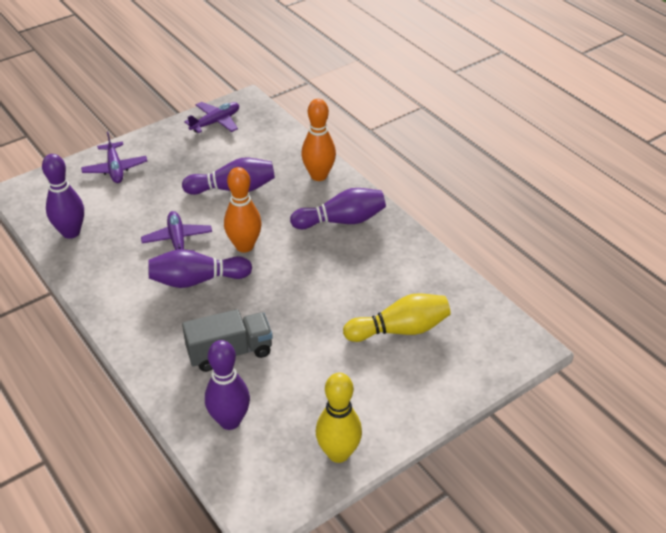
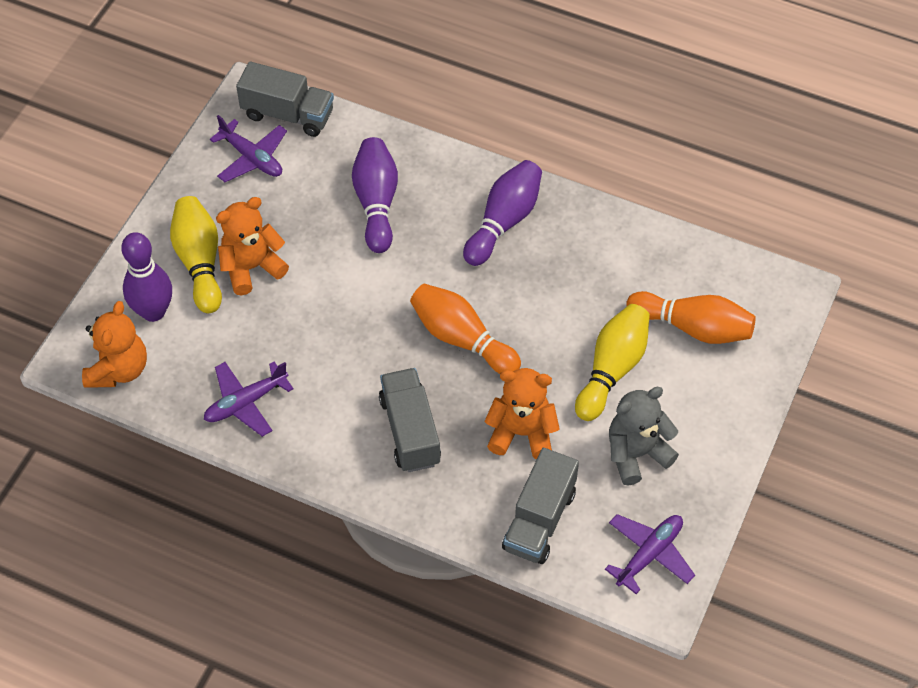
grey teddy bear: 0 -> 1
grey truck: 1 -> 3
orange teddy bear: 0 -> 3
purple bowling pin: 5 -> 3

